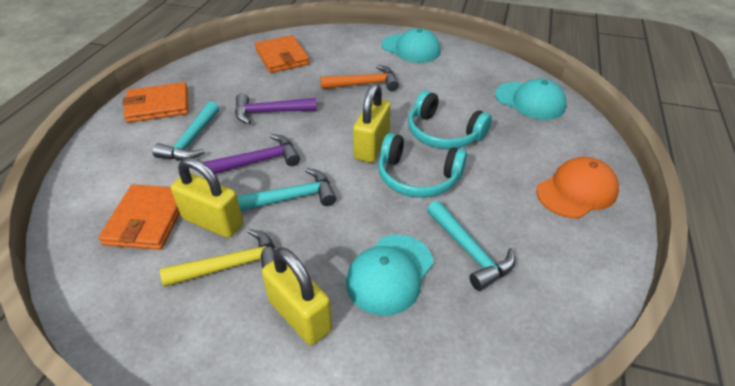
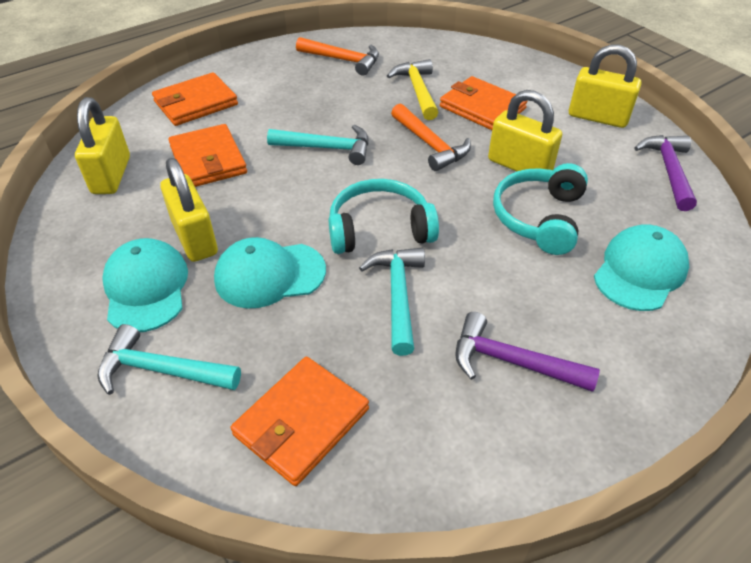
orange cap: 1 -> 0
orange hammer: 1 -> 2
orange wallet: 3 -> 4
yellow padlock: 3 -> 4

